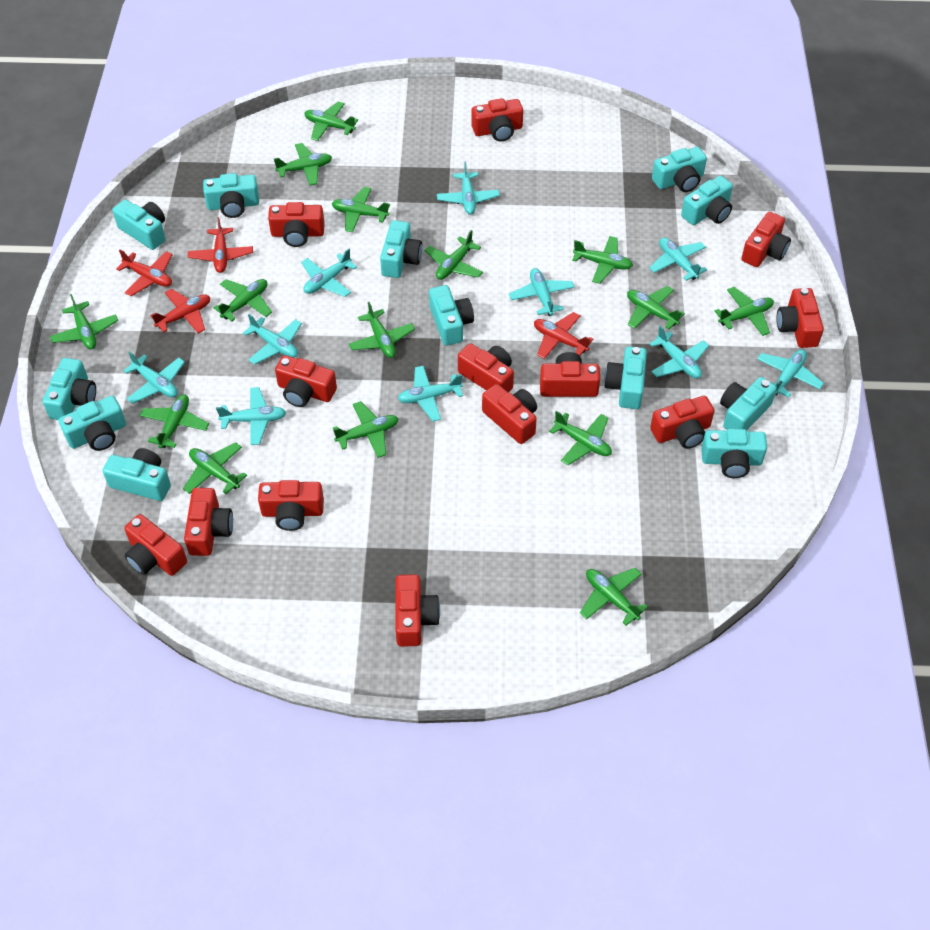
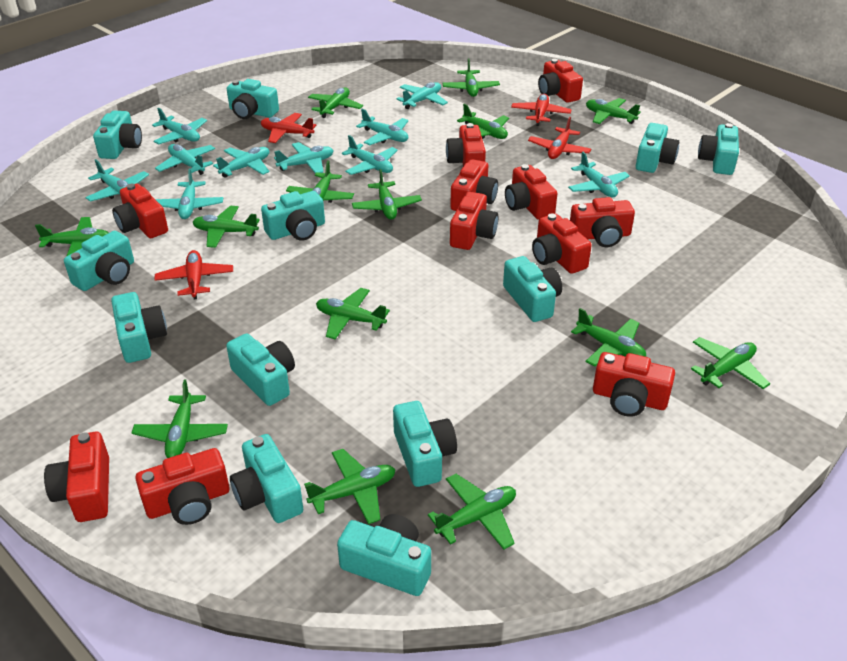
green plane: 15 -> 14
red camera: 13 -> 11

